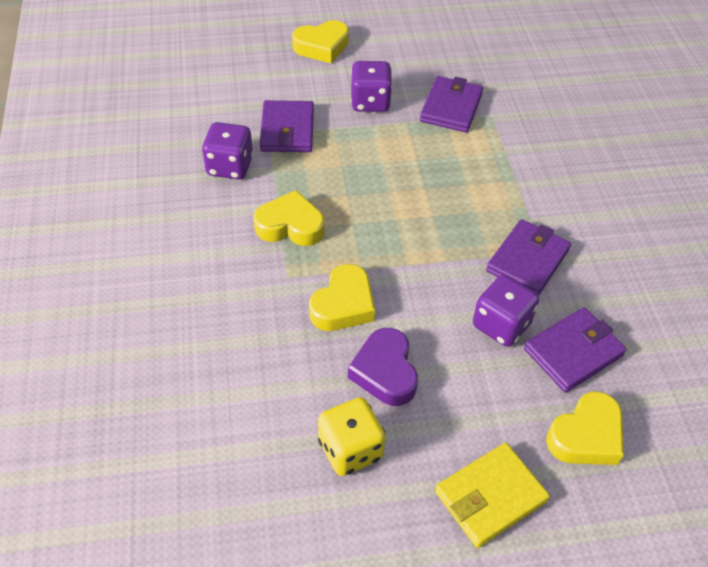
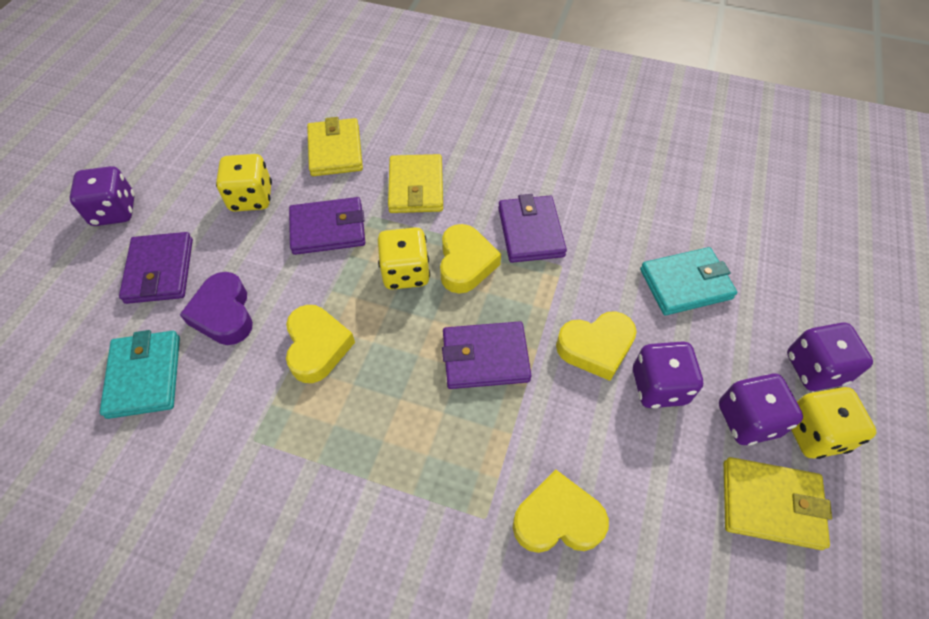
purple dice: 3 -> 4
turquoise wallet: 0 -> 2
yellow dice: 1 -> 3
yellow wallet: 1 -> 3

